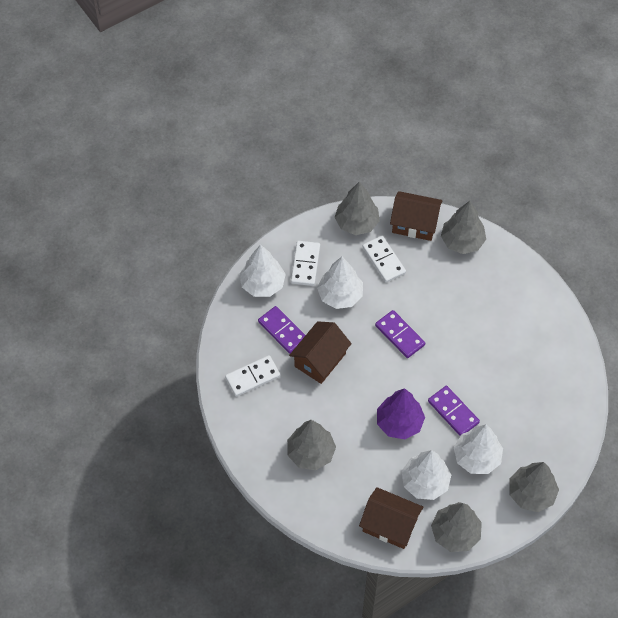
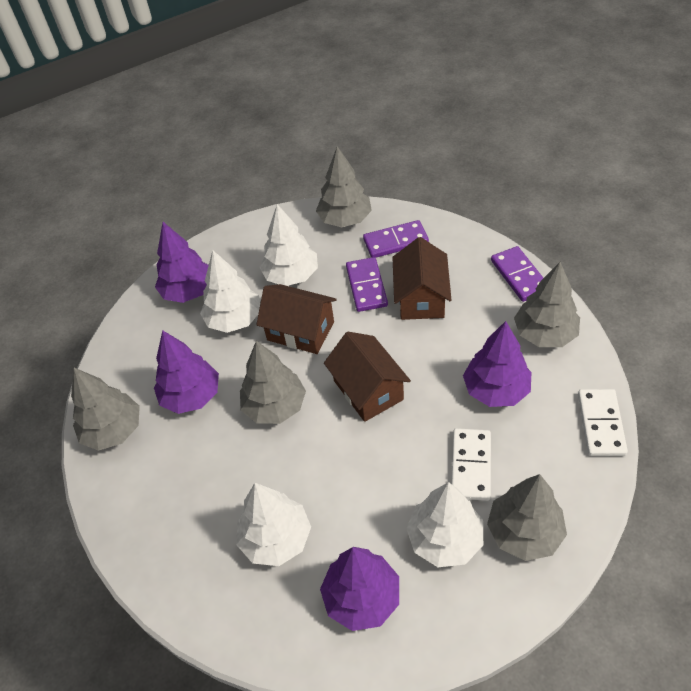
purple tree: 1 -> 4
white domino: 3 -> 2

